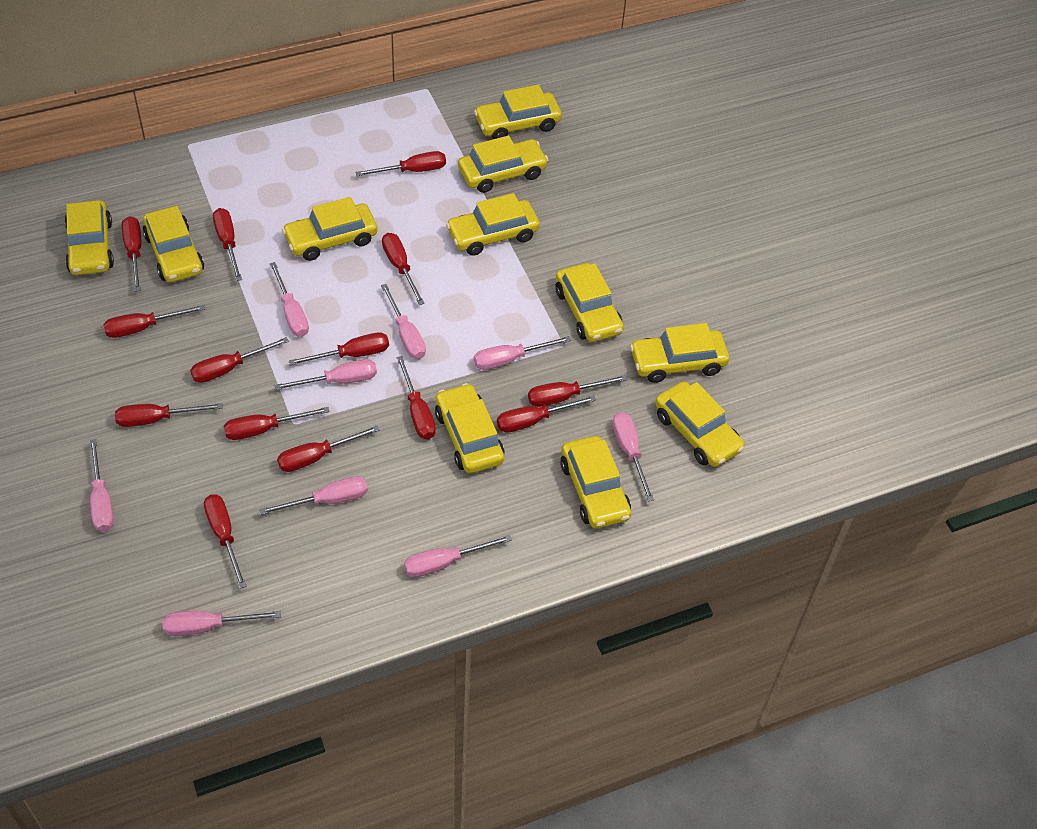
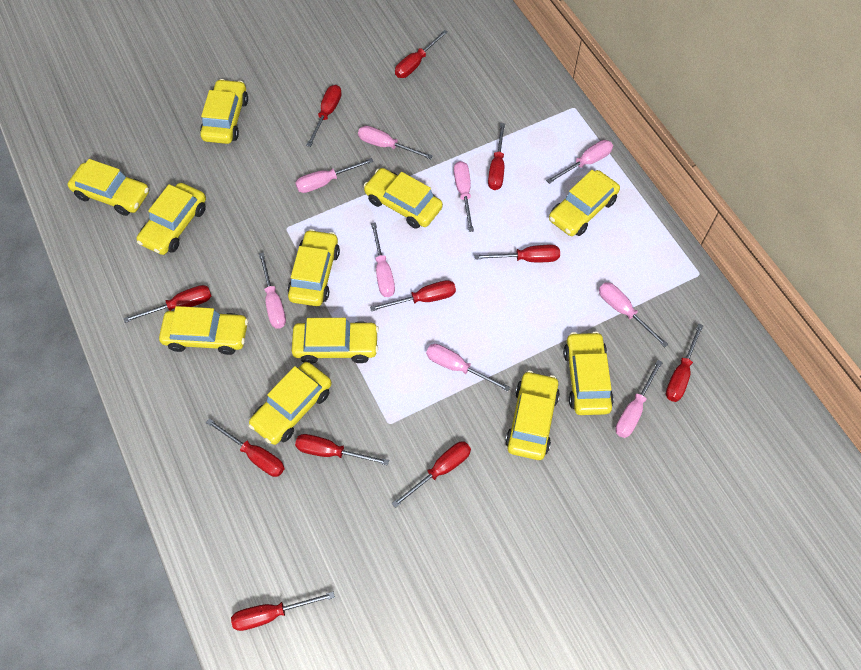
red screwdriver: 14 -> 11

